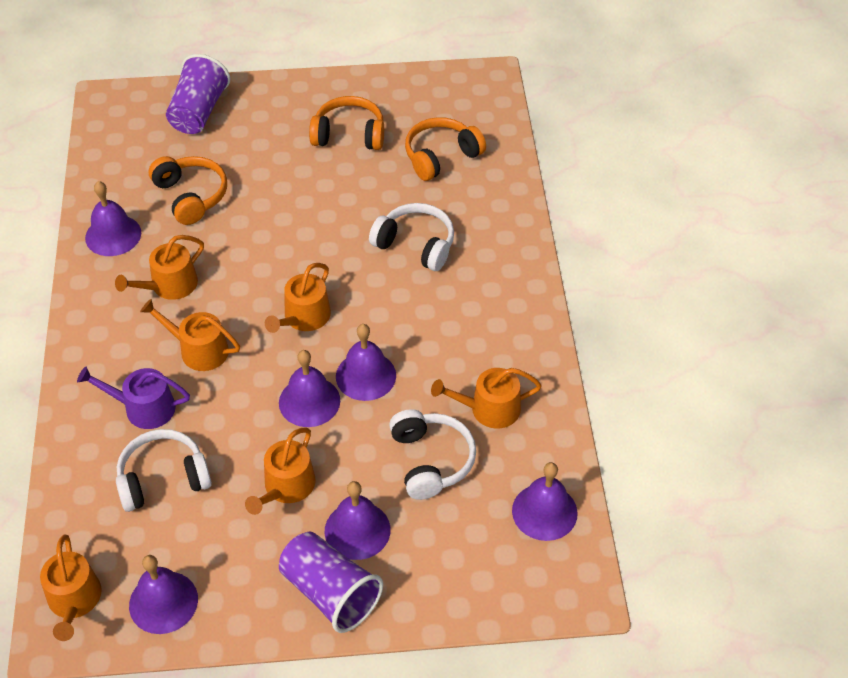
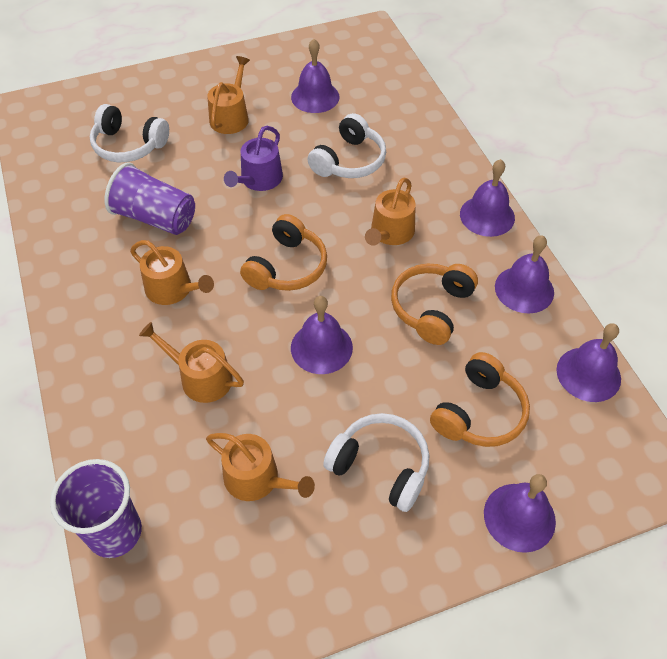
orange watering can: 6 -> 5

